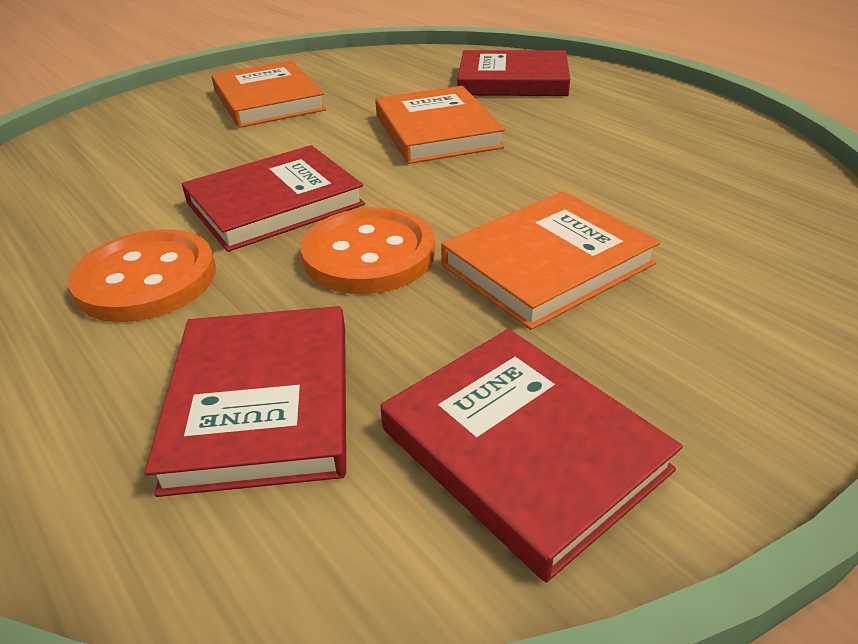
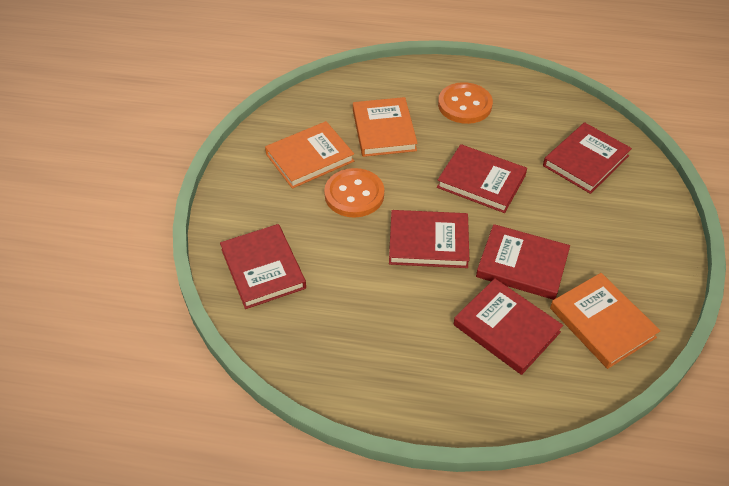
red book: 4 -> 6

